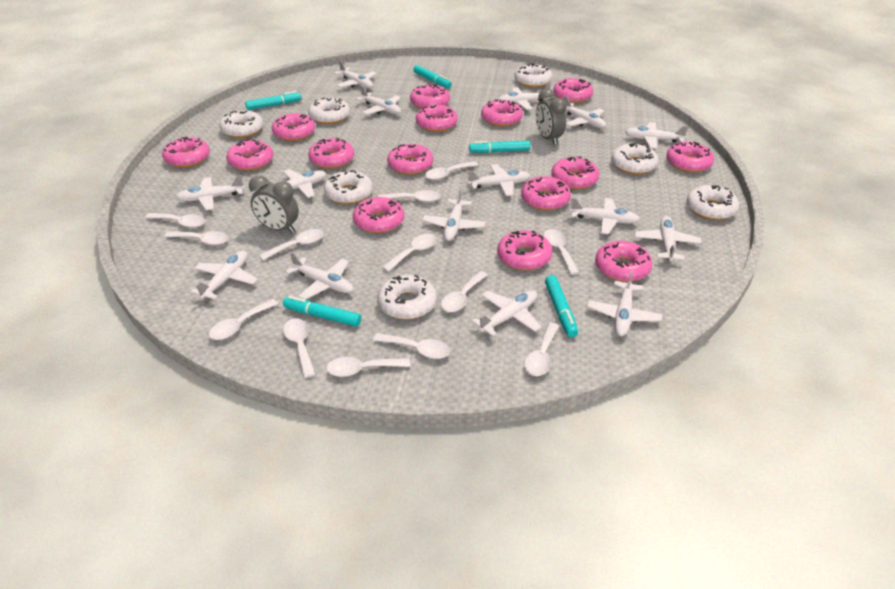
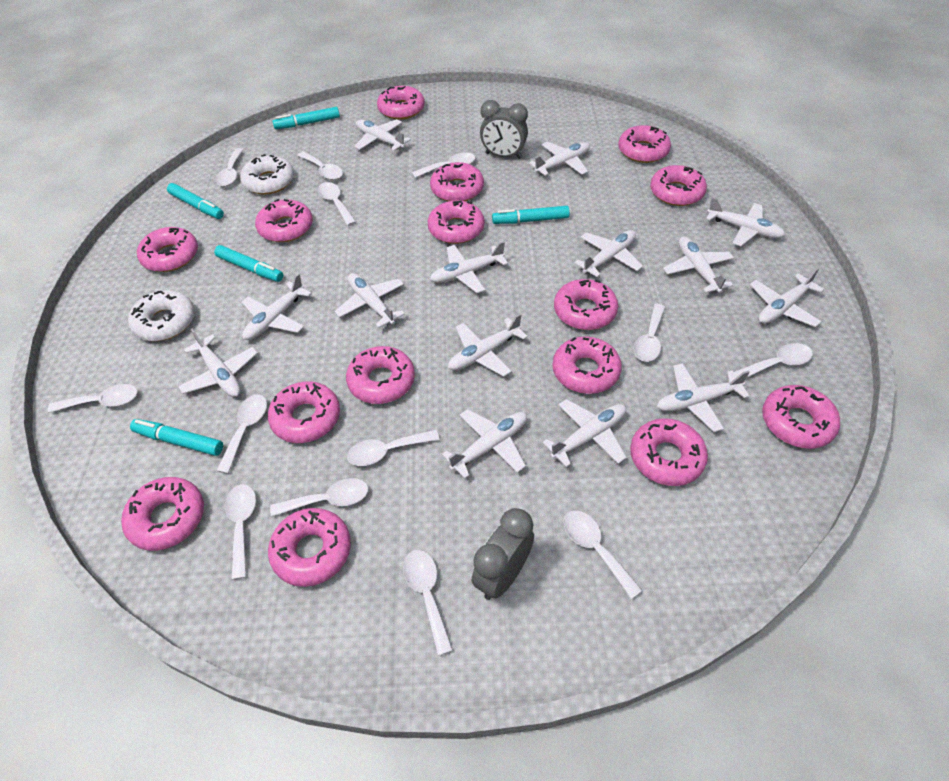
white donut: 7 -> 2
white plane: 15 -> 14

